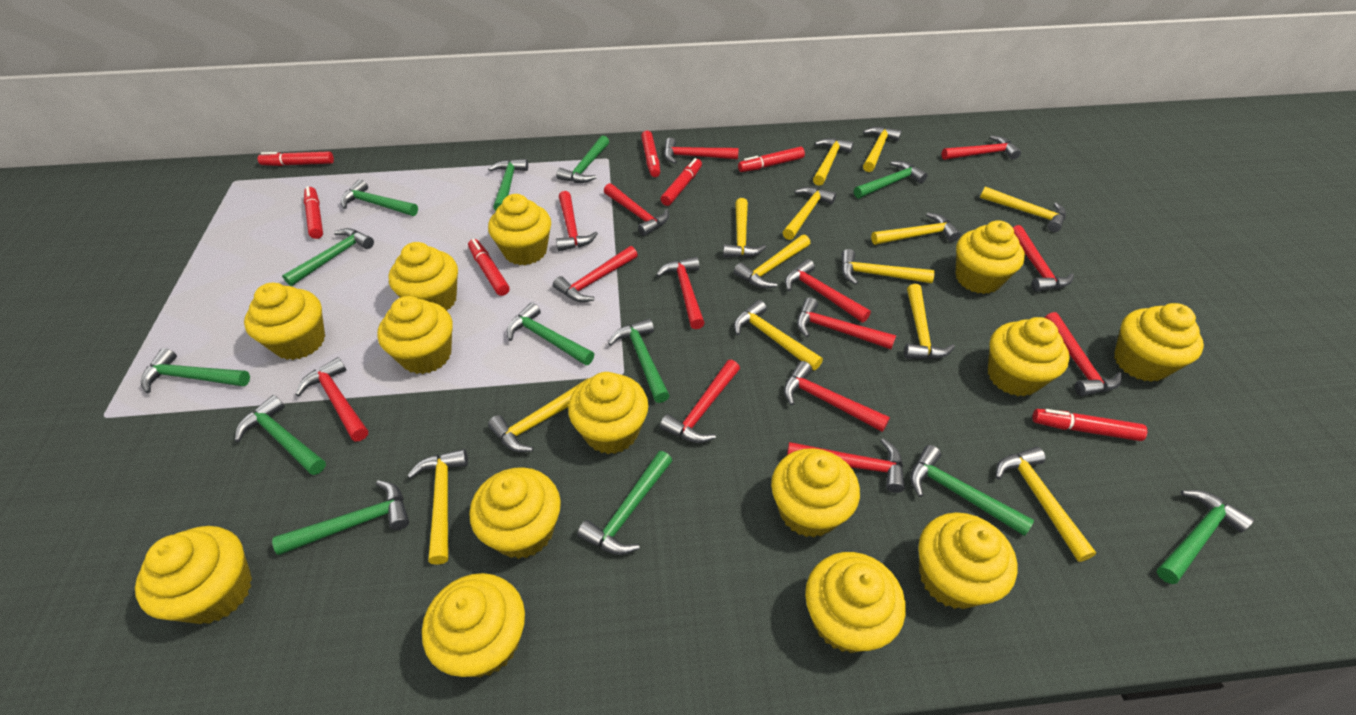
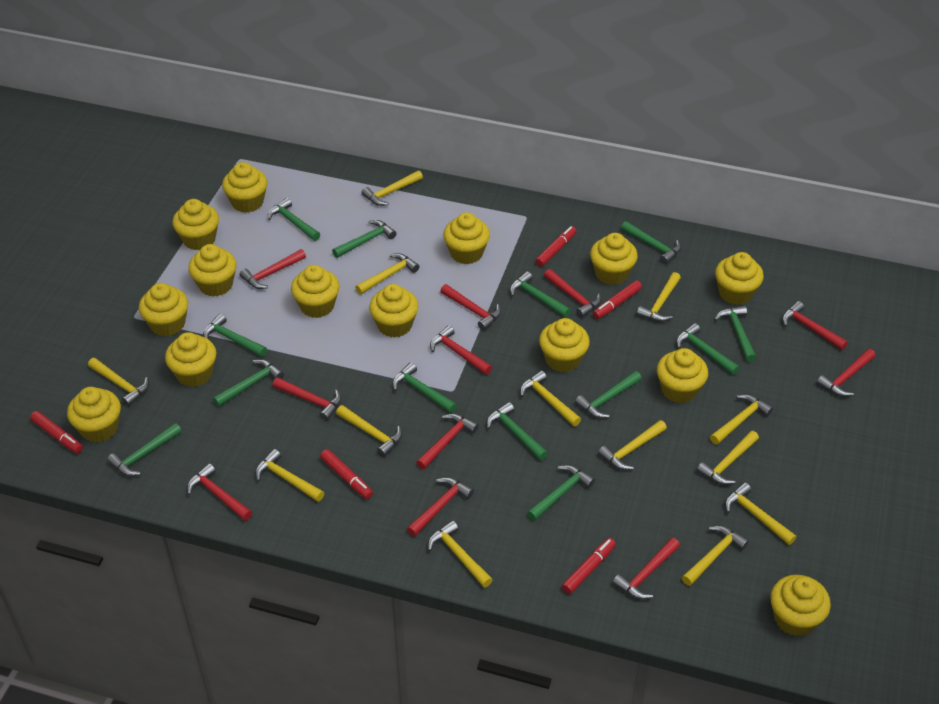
red hammer: 14 -> 11
red marker: 7 -> 5

